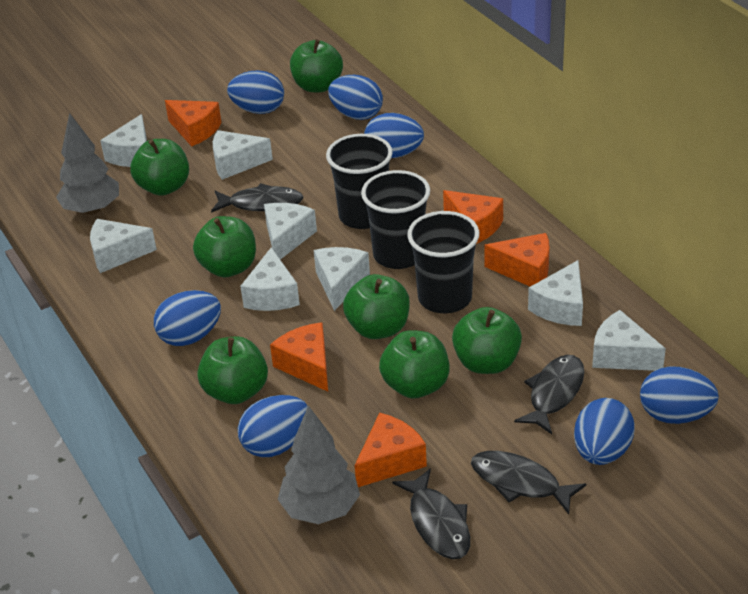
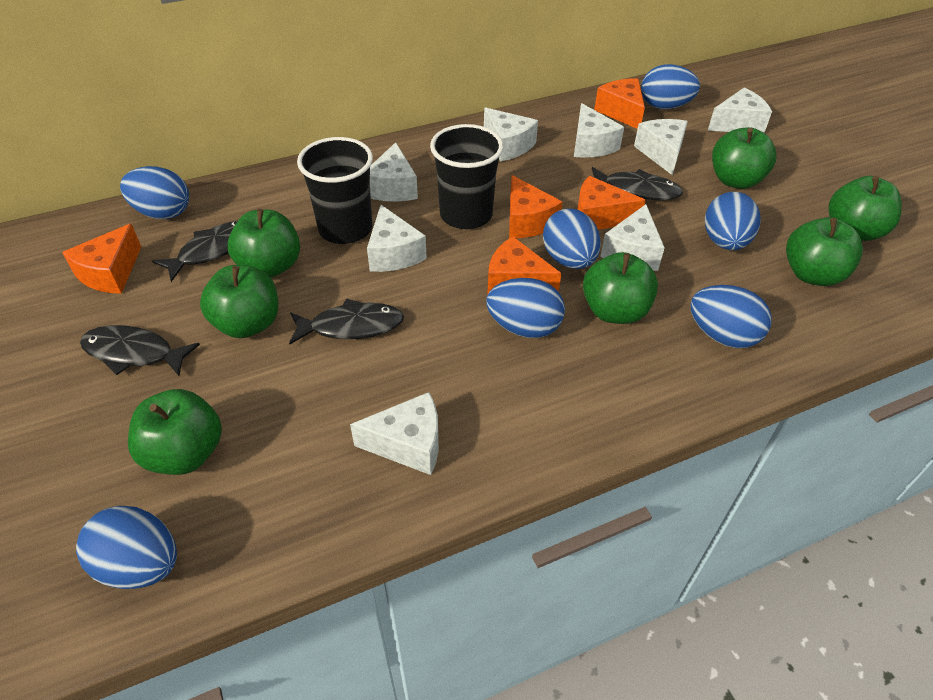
black cup: 3 -> 2
grey tree: 2 -> 0

